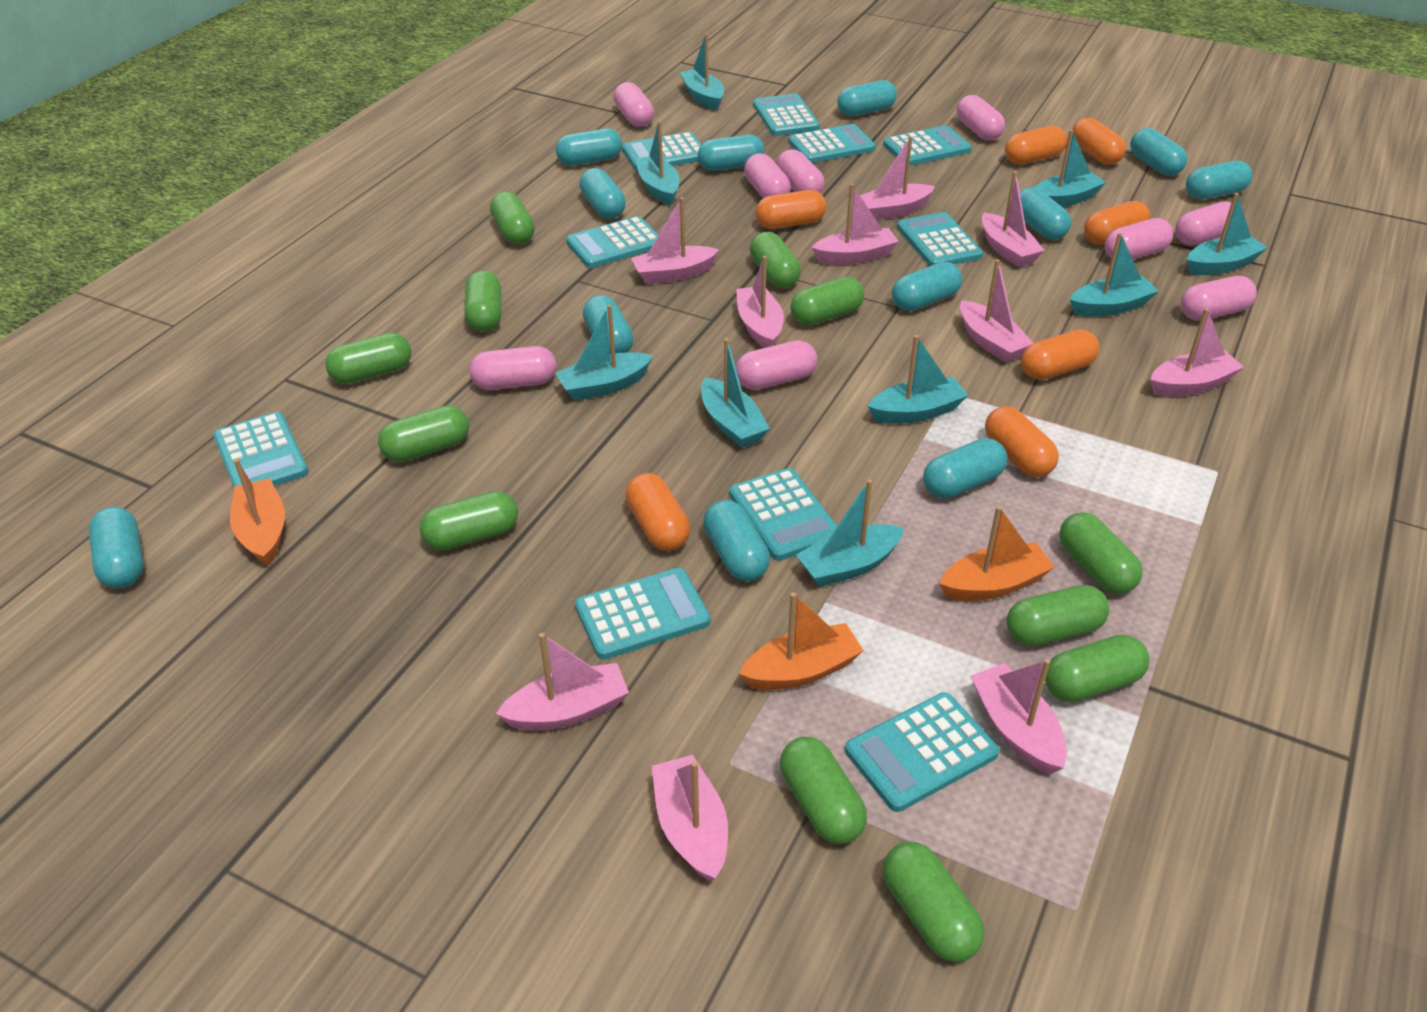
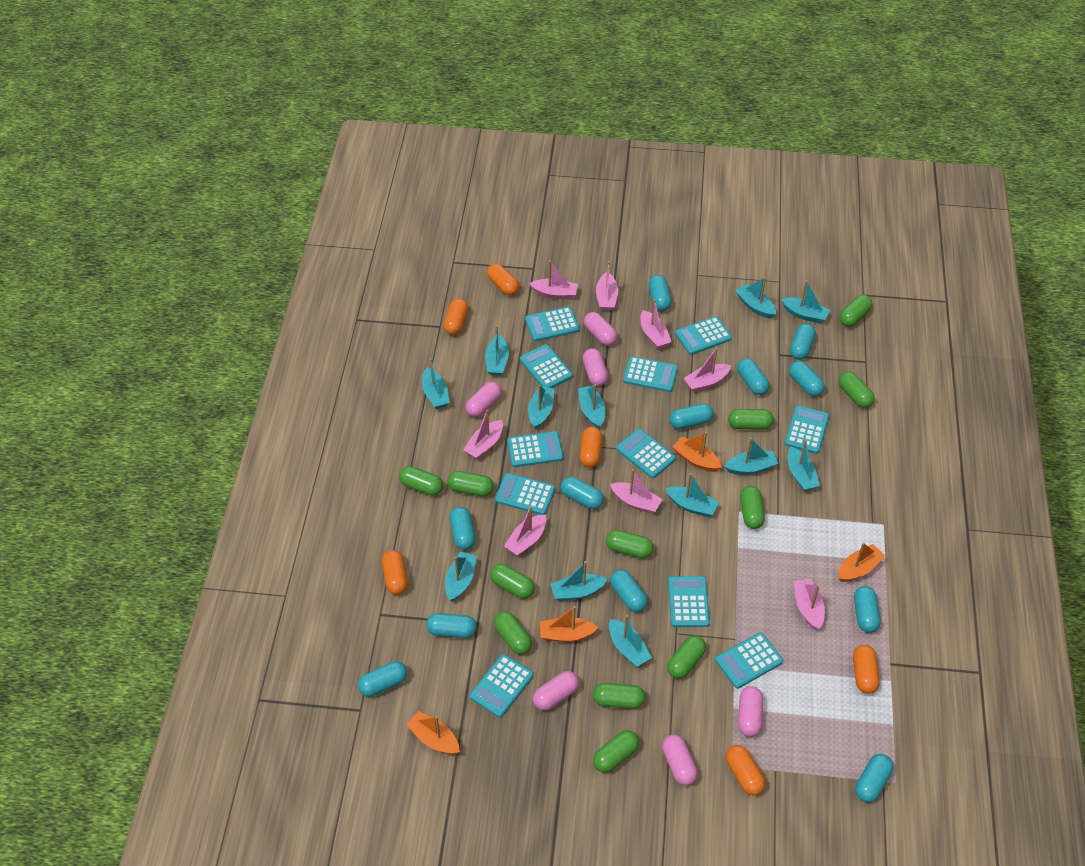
orange boat: 3 -> 4
orange capsule: 7 -> 6
pink boat: 10 -> 8
pink capsule: 9 -> 6
turquoise boat: 9 -> 12
turquoise calculator: 10 -> 11

